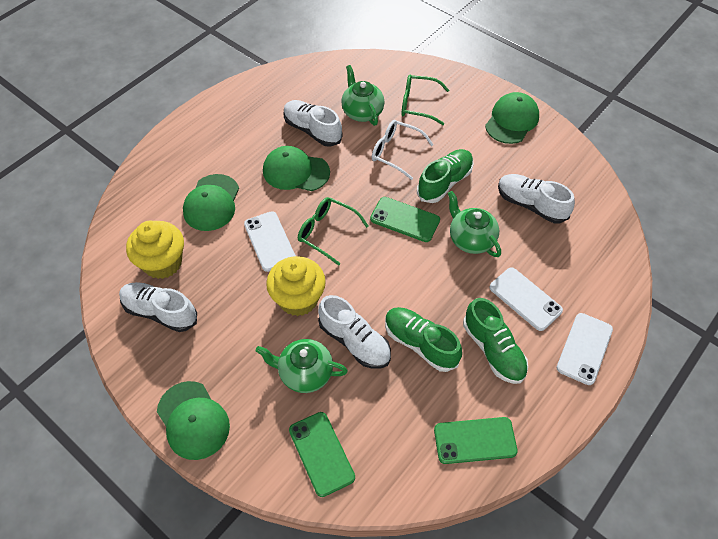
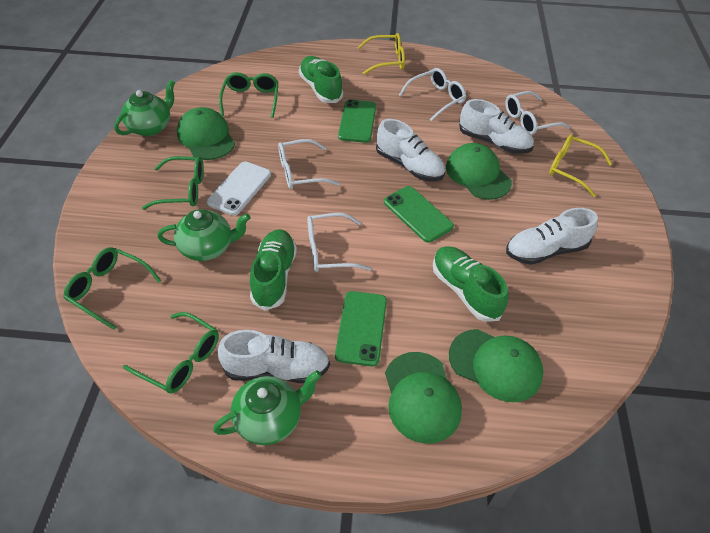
green glasses: 2 -> 4
white glasses: 1 -> 4
white phone: 3 -> 1
yellow cupcake: 2 -> 0
yellow glasses: 0 -> 2

